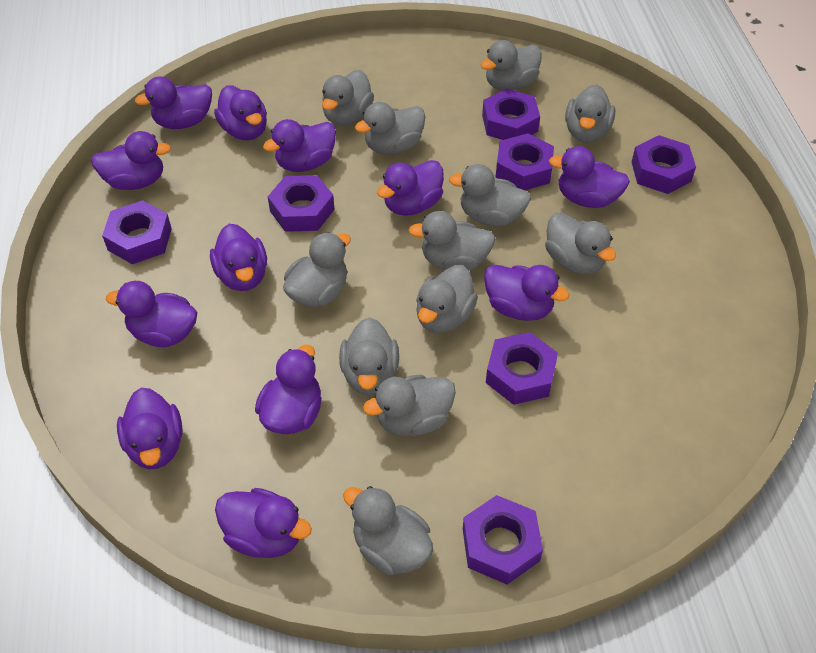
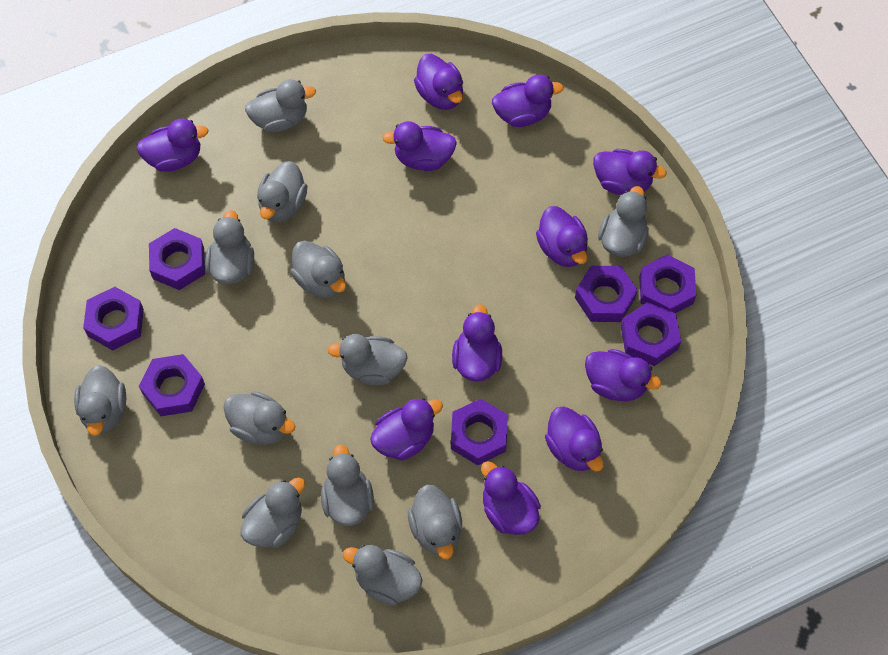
purple duck: 12 -> 11

